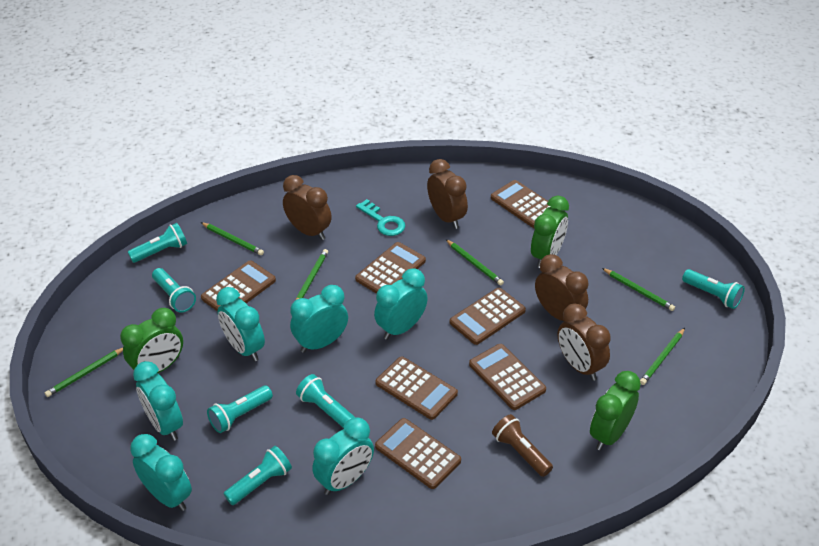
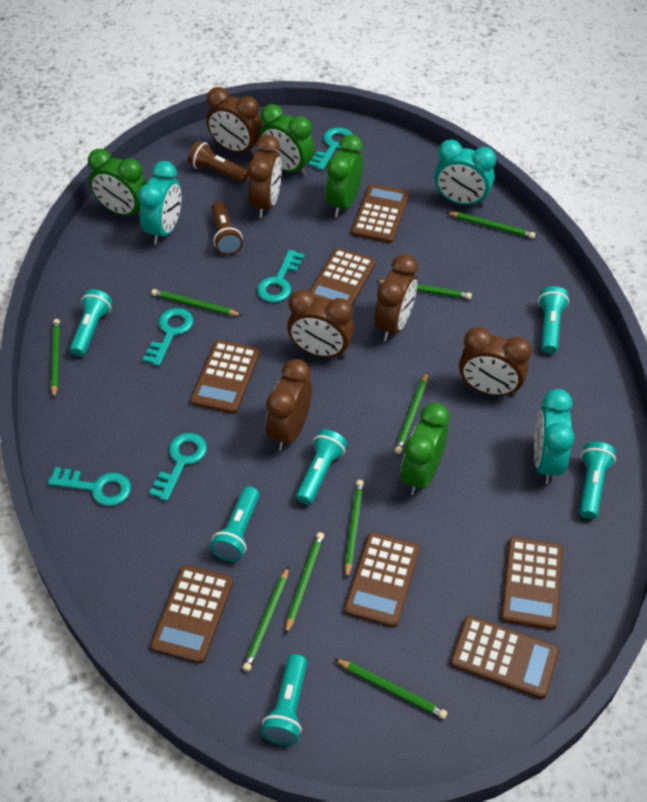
brown clock: 4 -> 6
brown flashlight: 1 -> 2
green clock: 3 -> 4
green pencil: 6 -> 9
turquoise clock: 6 -> 3
turquoise key: 1 -> 5

